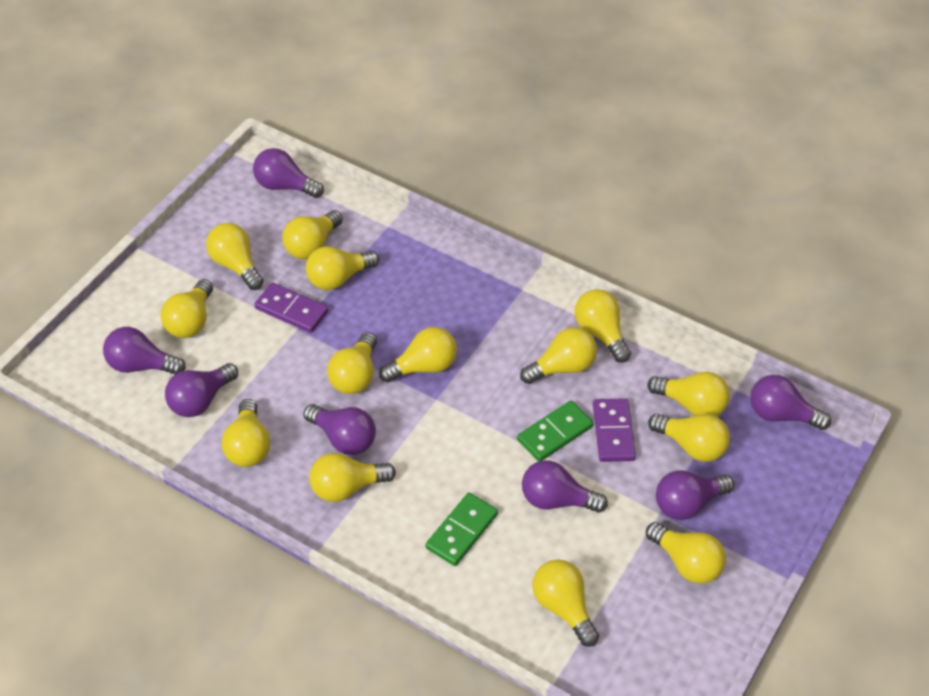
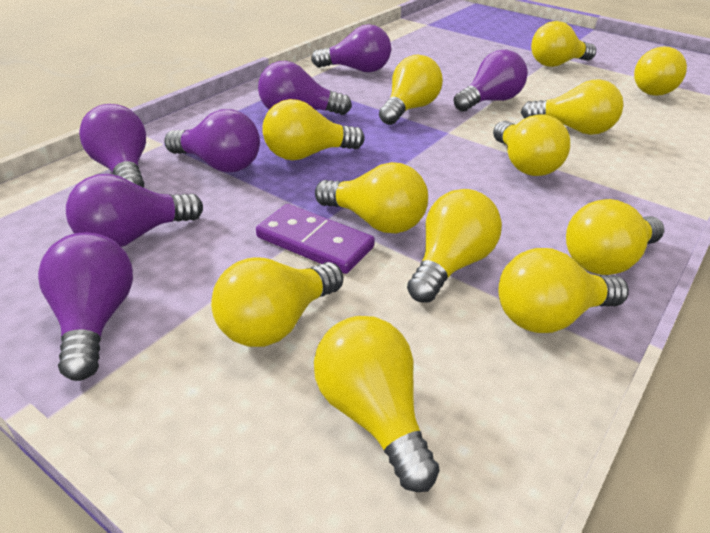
green domino: 2 -> 0
purple domino: 2 -> 1
yellow light bulb: 14 -> 12

